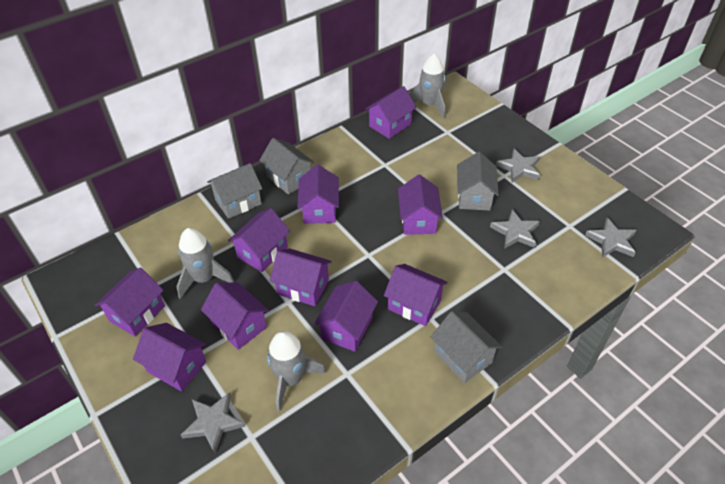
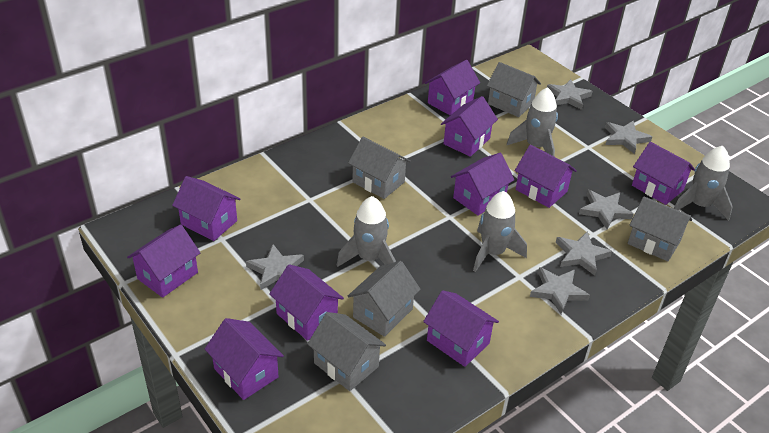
grey house: 4 -> 5
grey rocket: 3 -> 4
grey star: 4 -> 6

